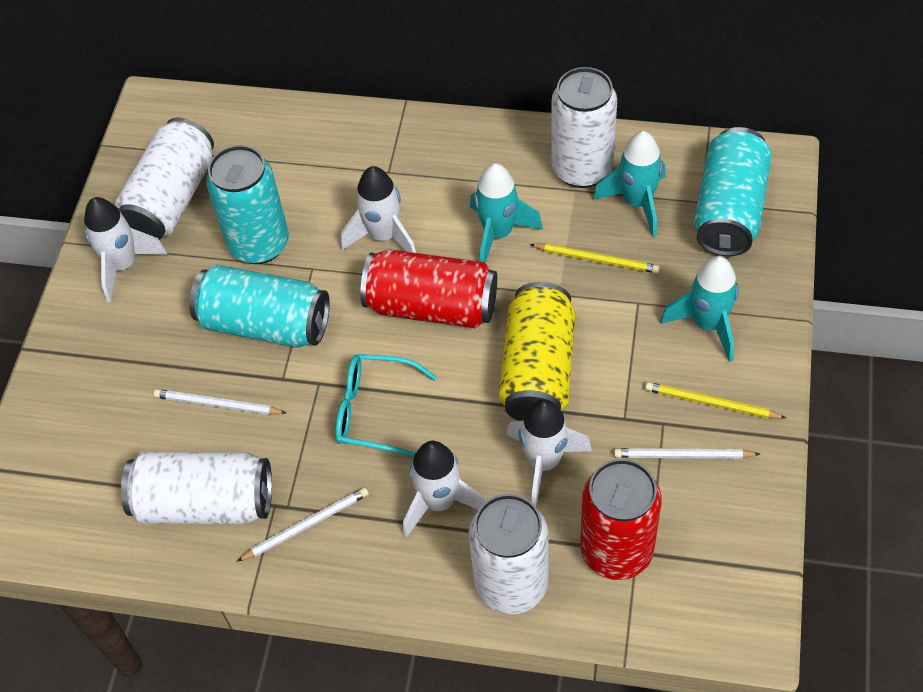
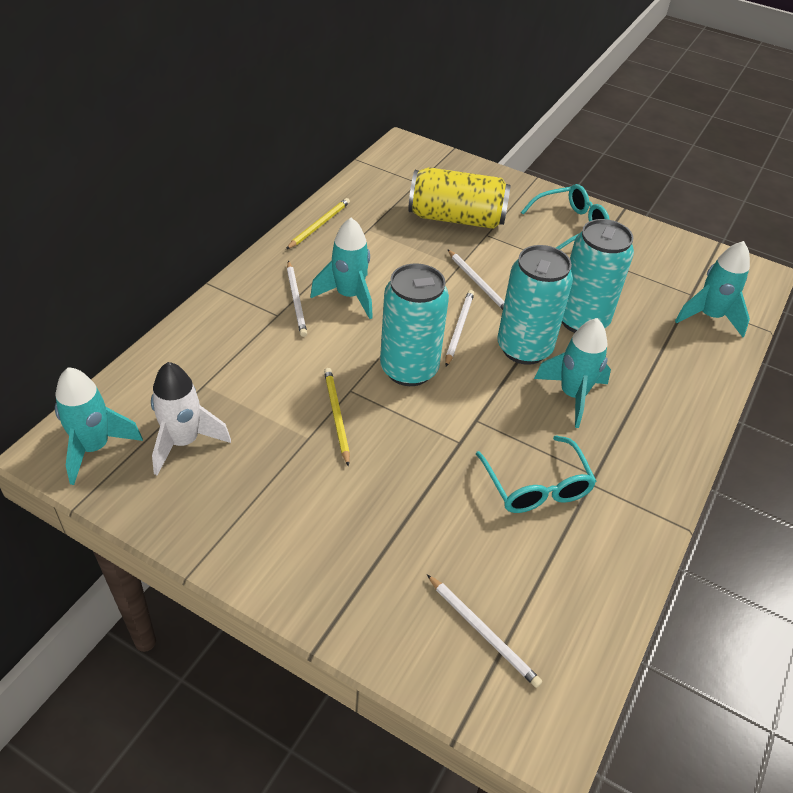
red can: 2 -> 0
turquoise glasses: 1 -> 2
turquoise rocket: 3 -> 4
white can: 4 -> 0
white pencil: 3 -> 4
white rocket: 4 -> 1

